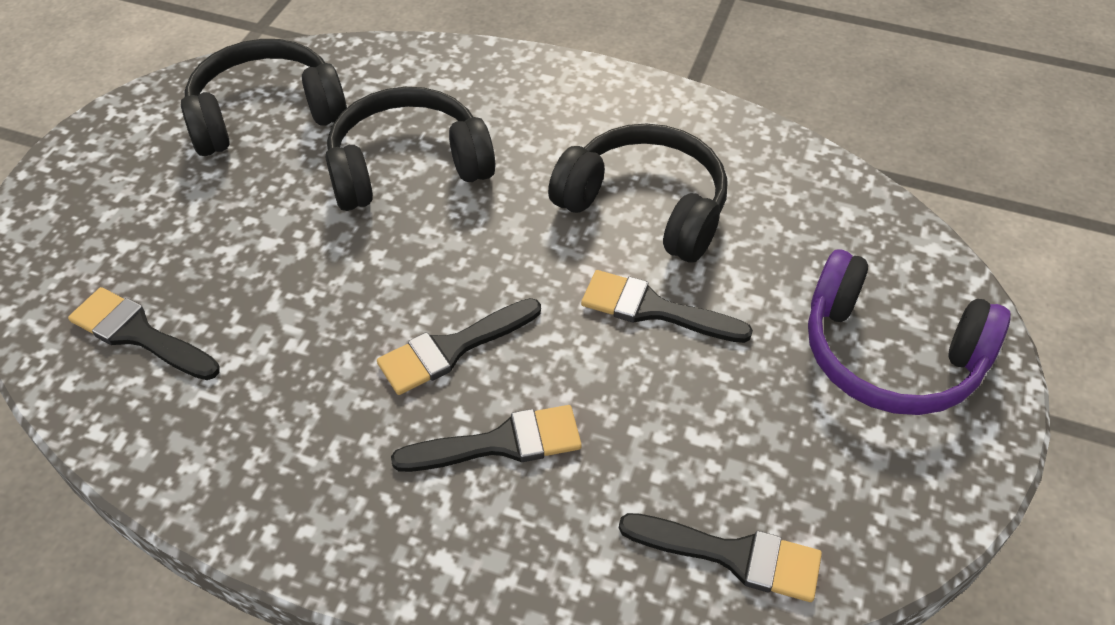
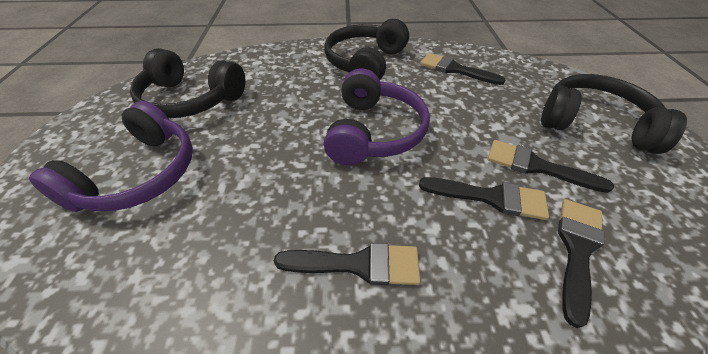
purple headphones: 1 -> 2

